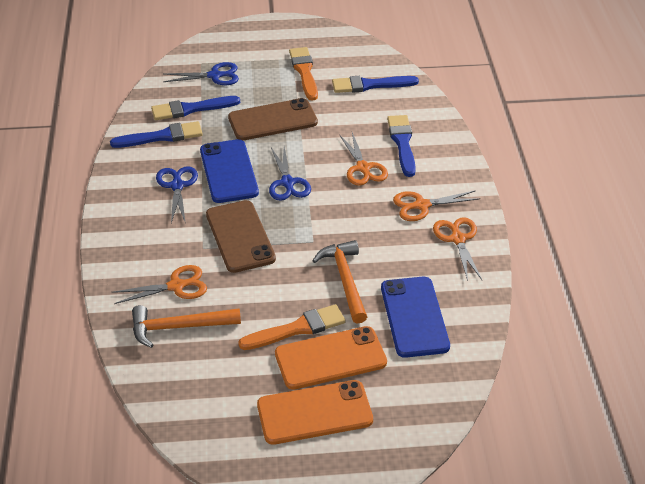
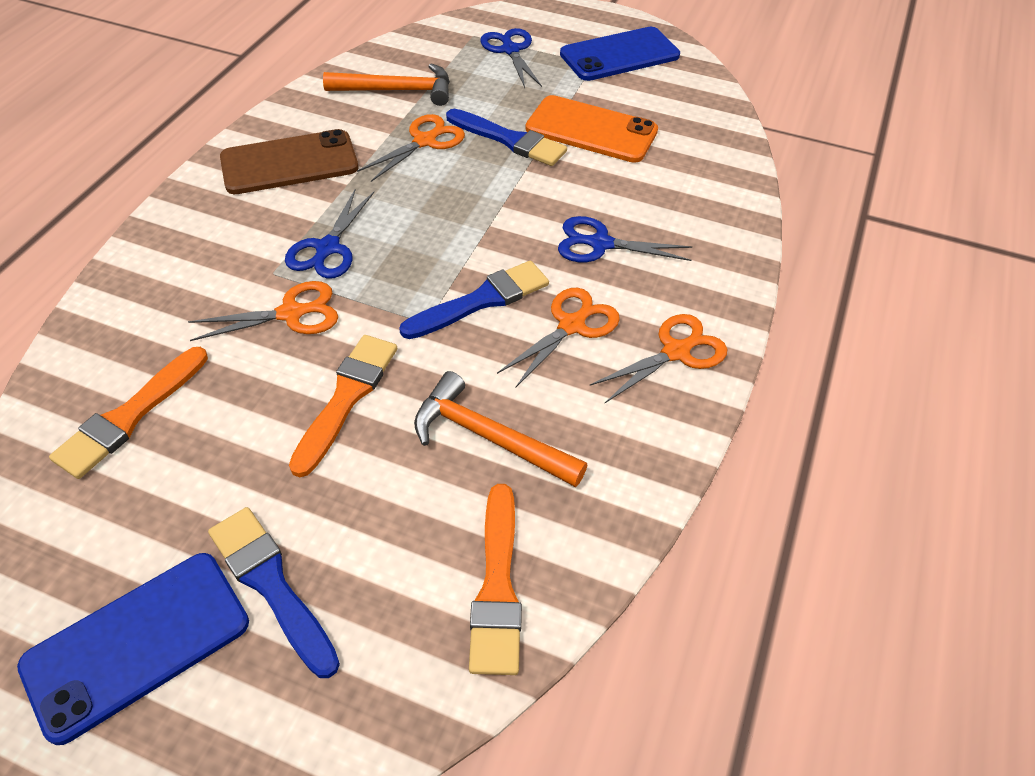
blue brush: 4 -> 3
brown phone: 2 -> 1
orange brush: 2 -> 3
orange phone: 2 -> 1

